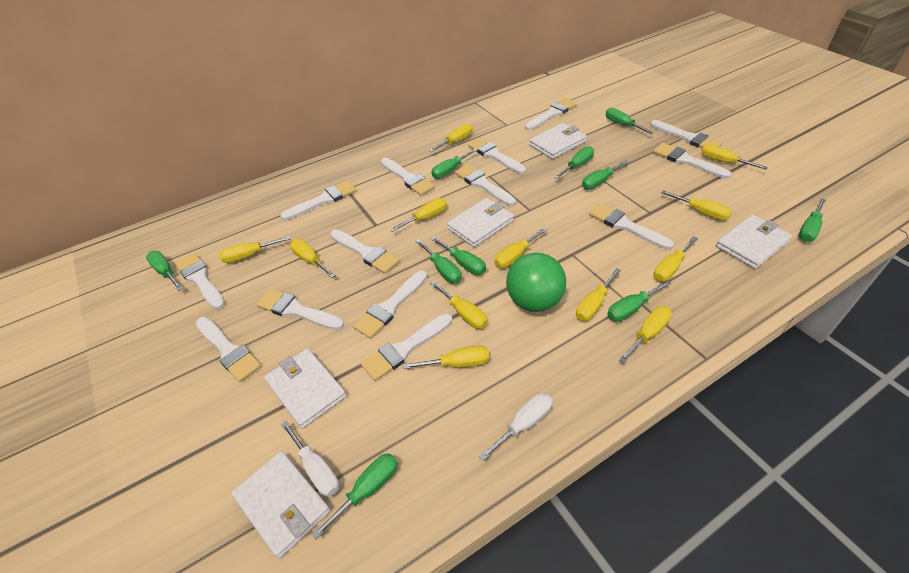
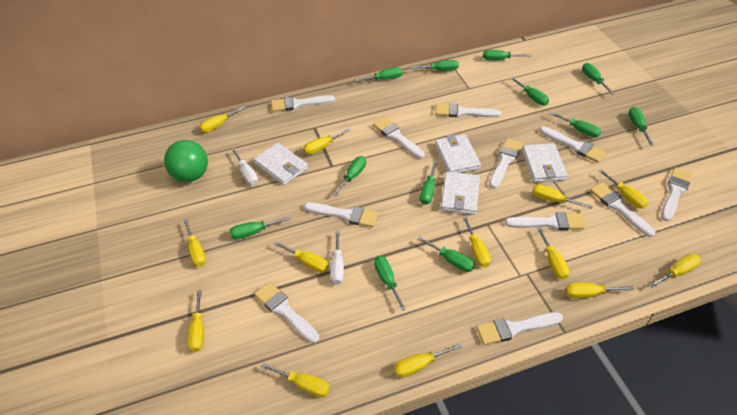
green screwdriver: 10 -> 12
white brush: 14 -> 11
white wallet: 5 -> 4
yellow screwdriver: 12 -> 13

